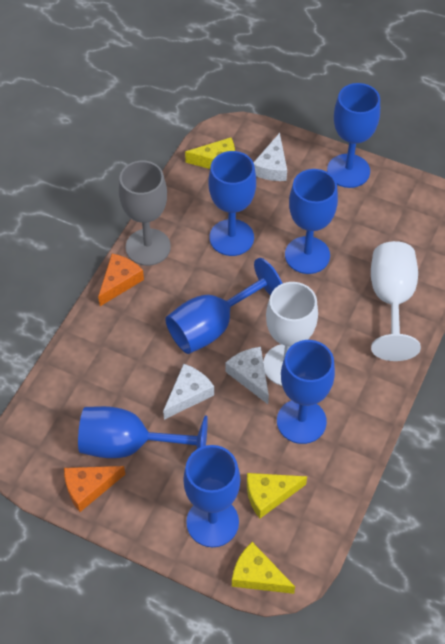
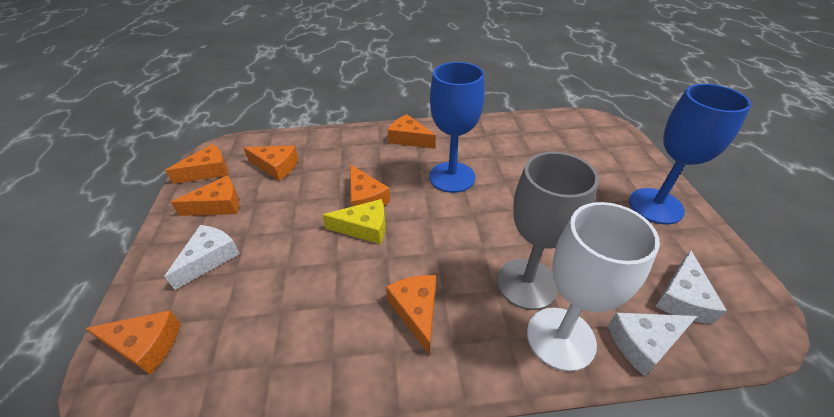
blue goblet: 7 -> 2
orange cheese: 2 -> 7
white goblet: 2 -> 1
yellow cheese: 3 -> 1

